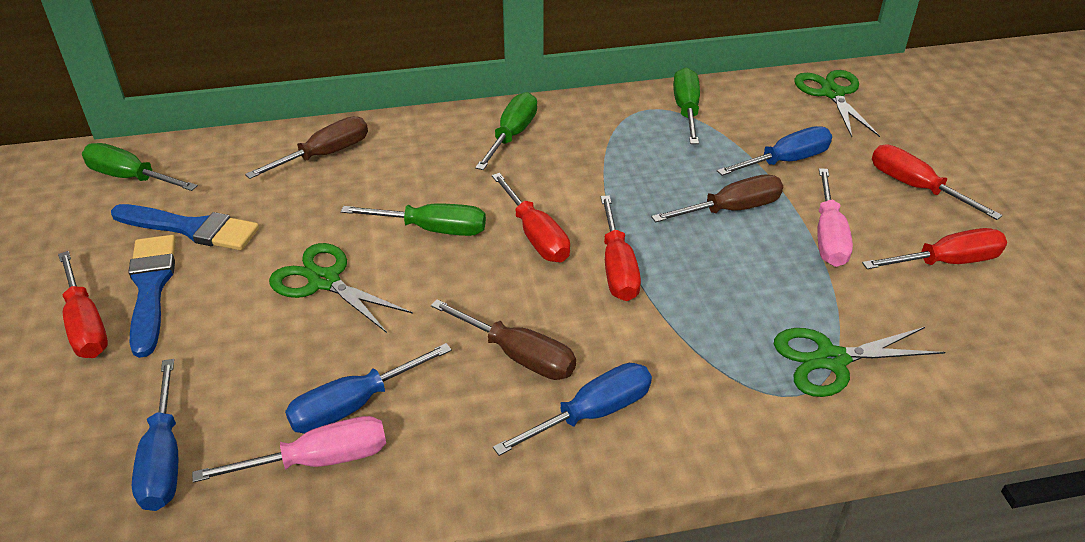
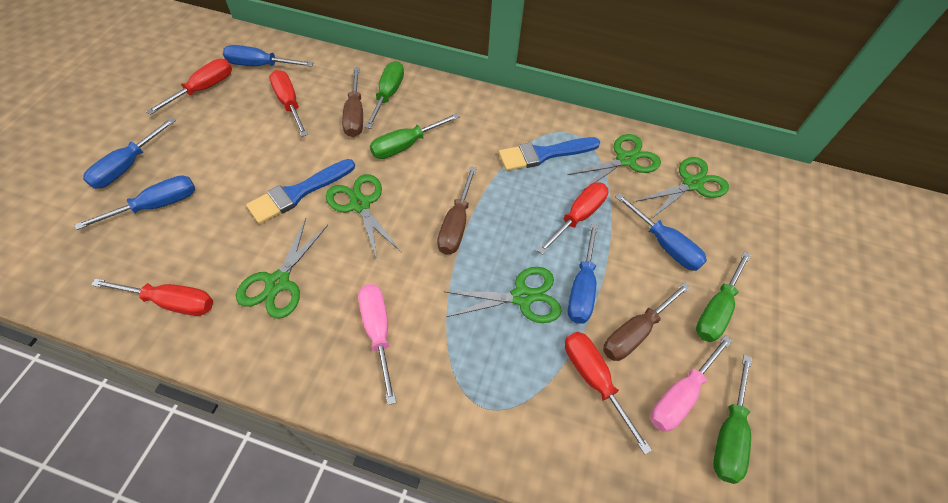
blue screwdriver: 4 -> 5
green scissors: 3 -> 5

